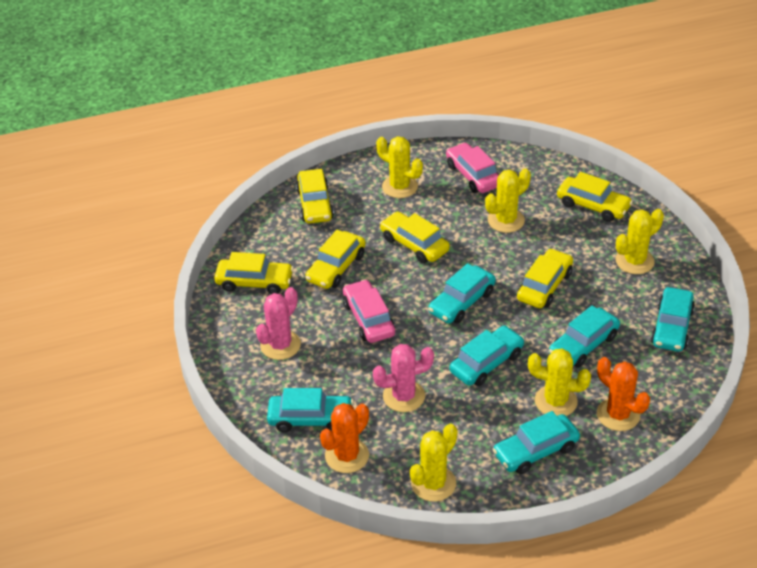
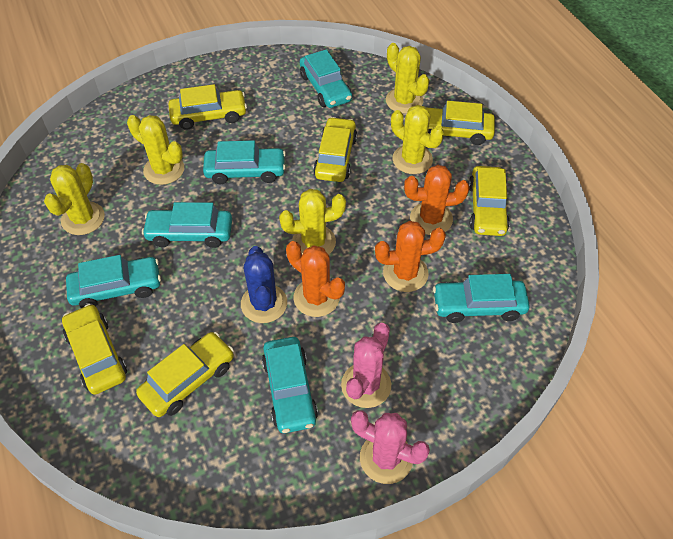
blue cactus: 0 -> 1
orange cactus: 2 -> 3
pink car: 2 -> 0

